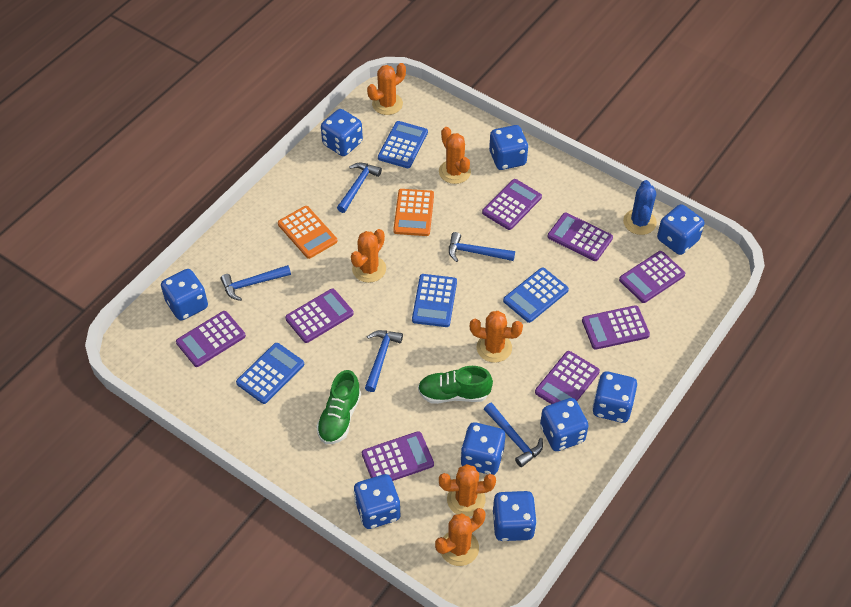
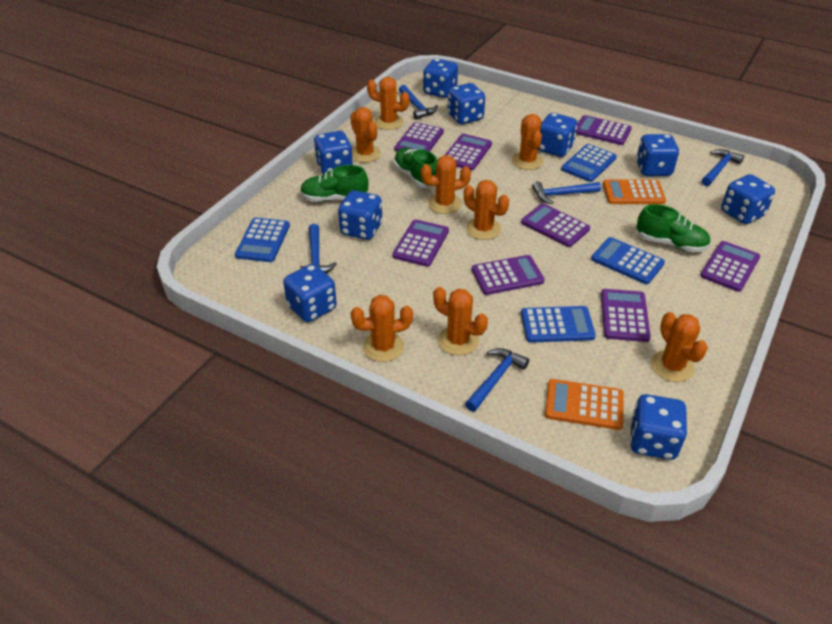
blue cactus: 1 -> 0
green shoe: 2 -> 3
orange cactus: 6 -> 8

